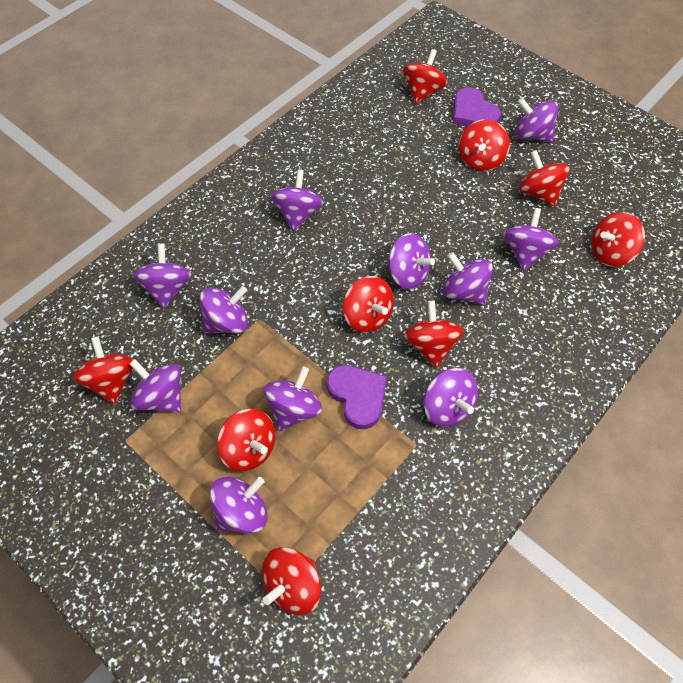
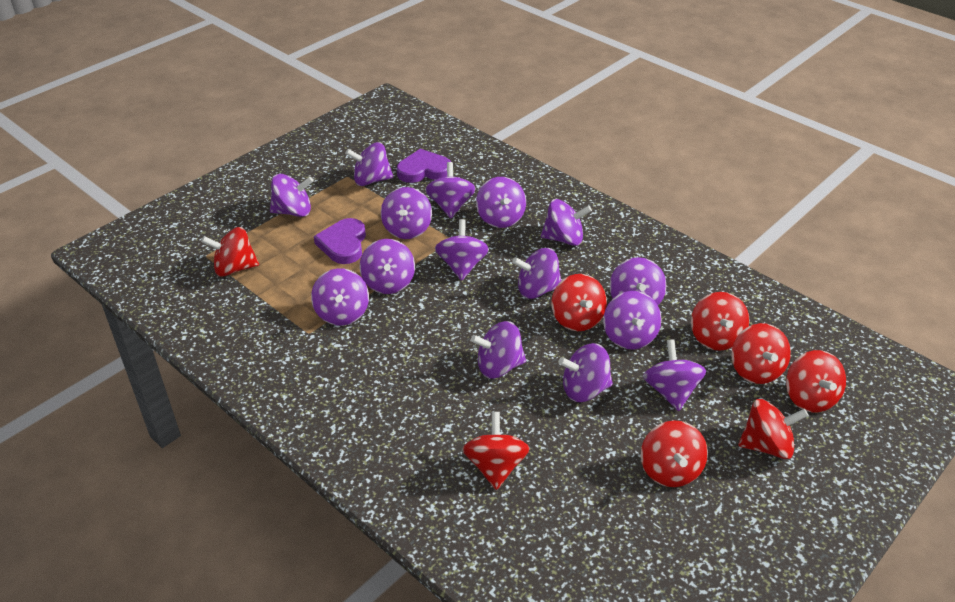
purple spinning top: 11 -> 15
red spinning top: 9 -> 8

